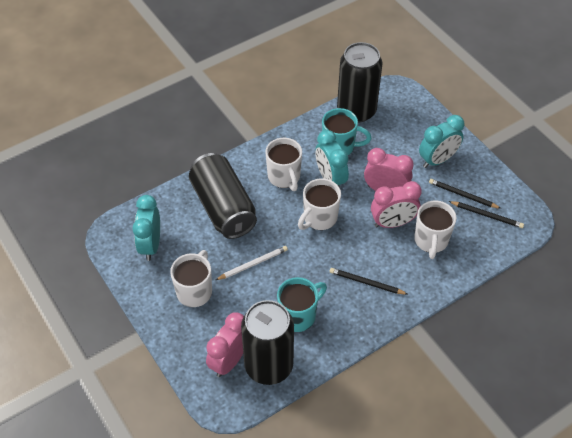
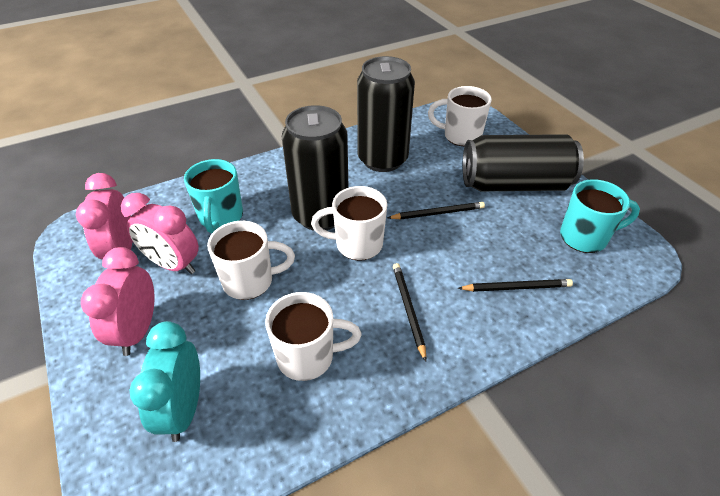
turquoise clock: 3 -> 1
white pencil: 1 -> 0

